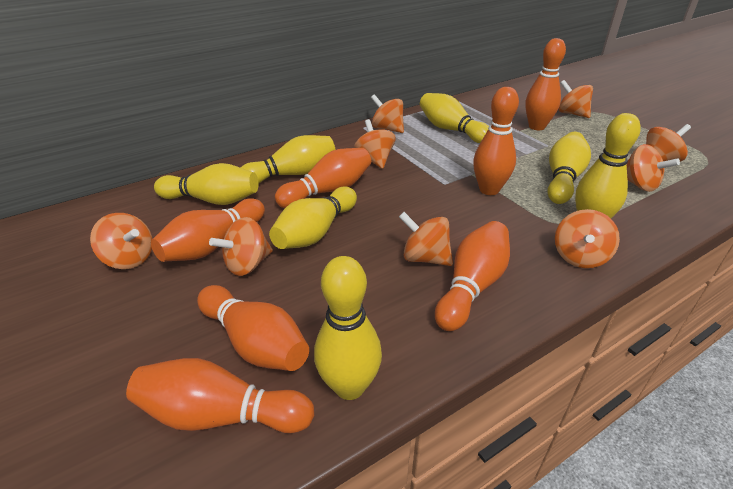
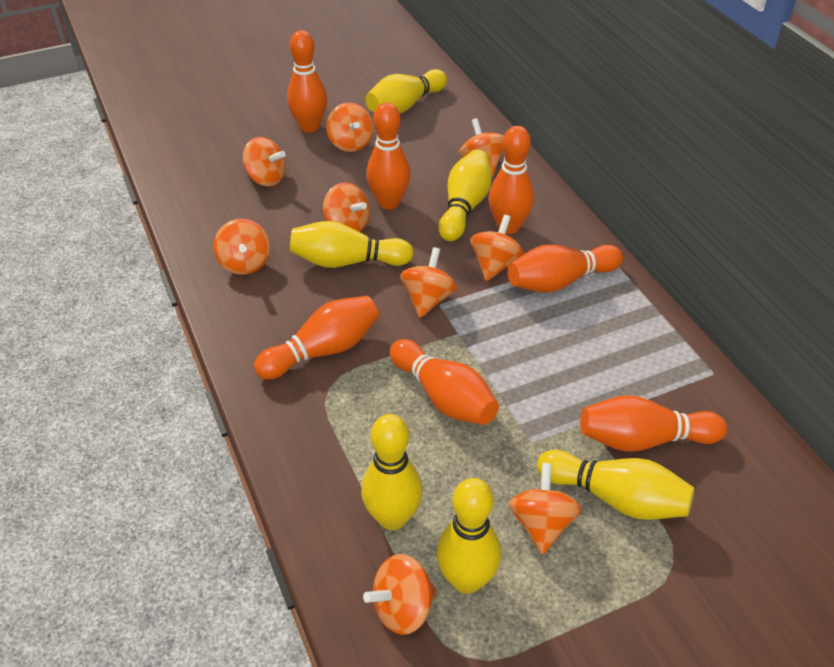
yellow bowling pin: 7 -> 6

